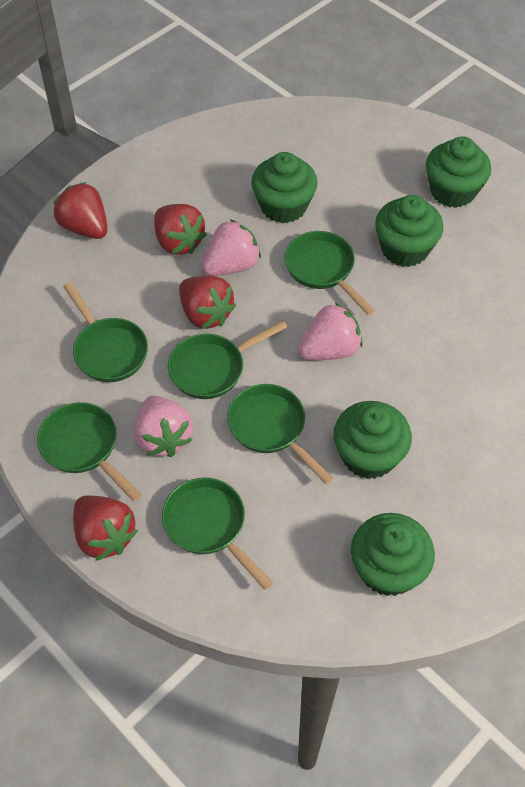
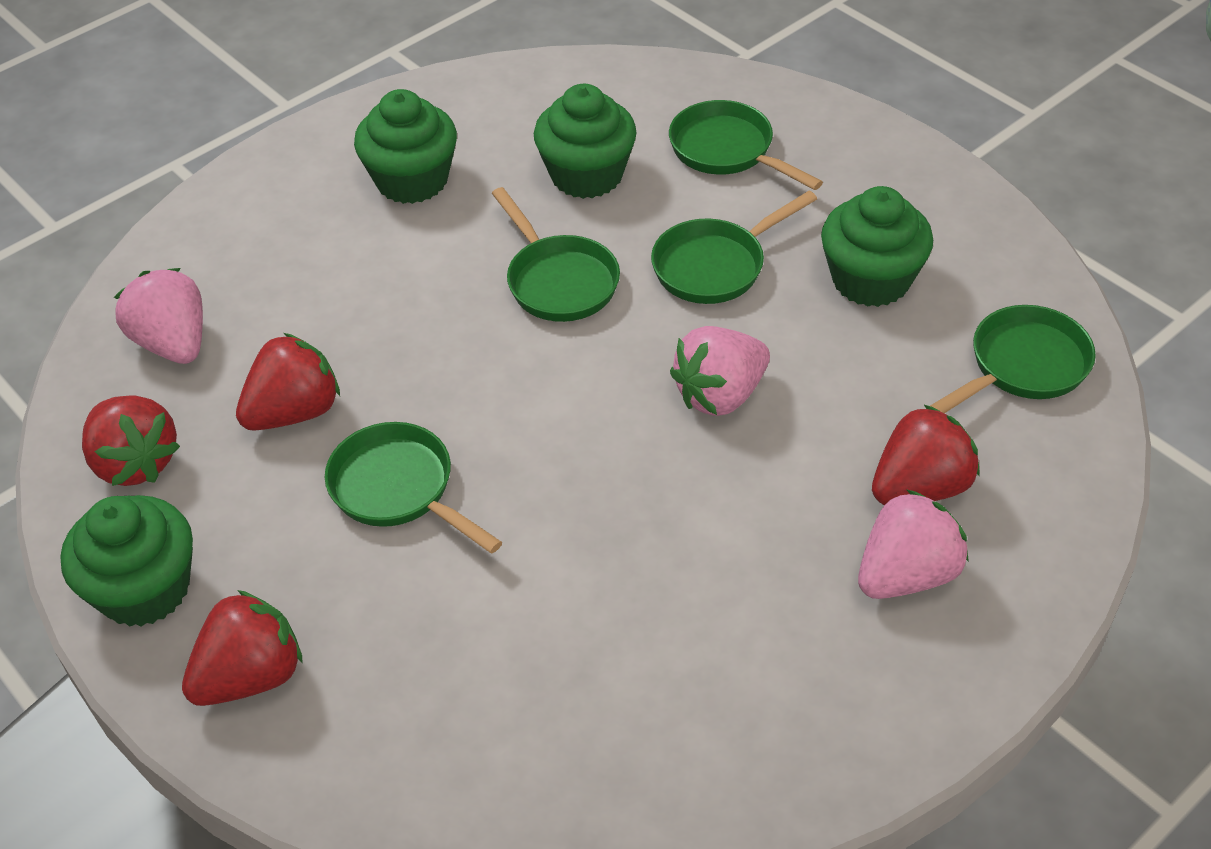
green cupcake: 5 -> 4
green pan: 6 -> 5

